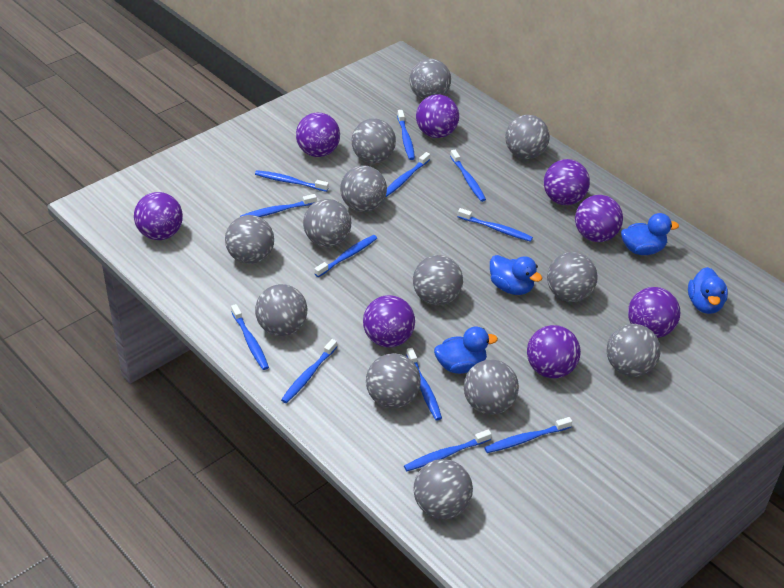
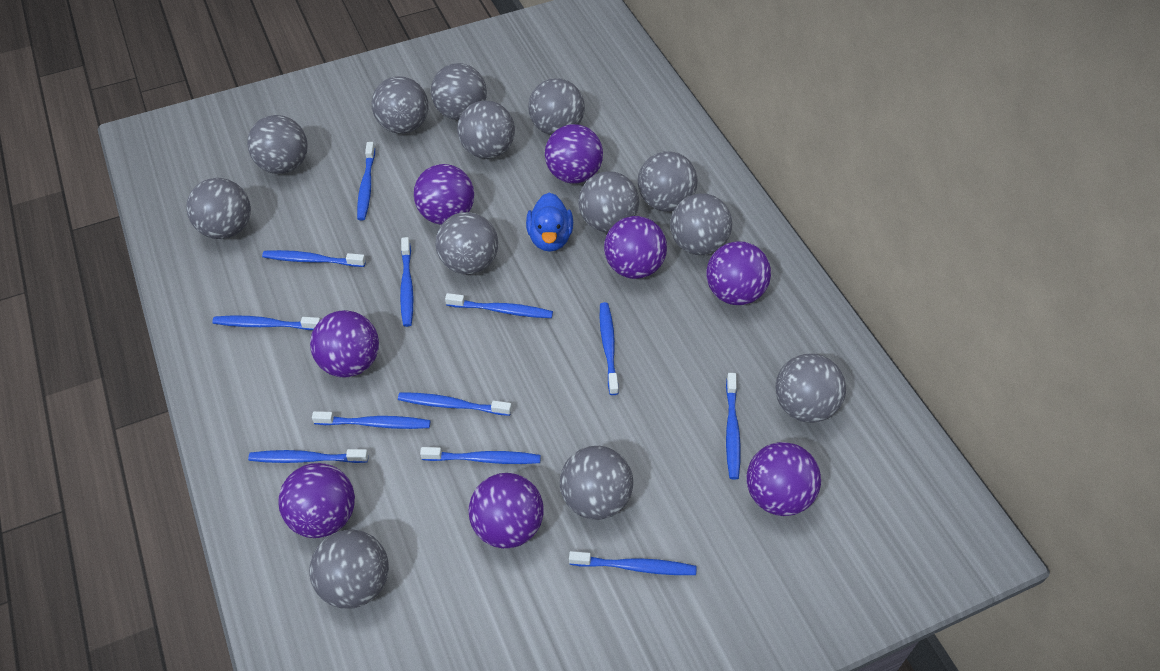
blue duck: 4 -> 1

